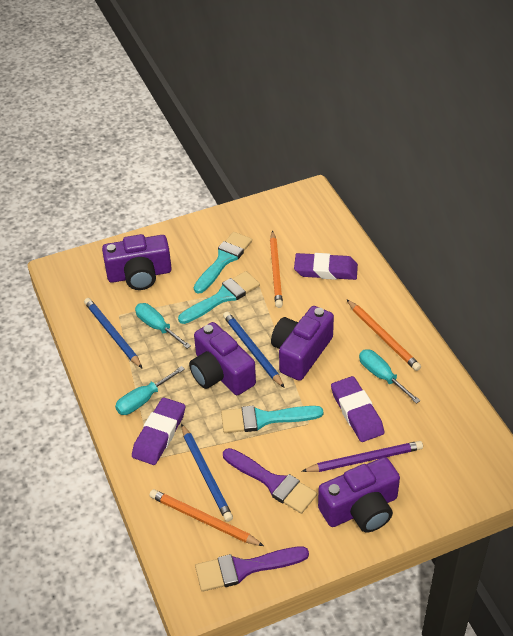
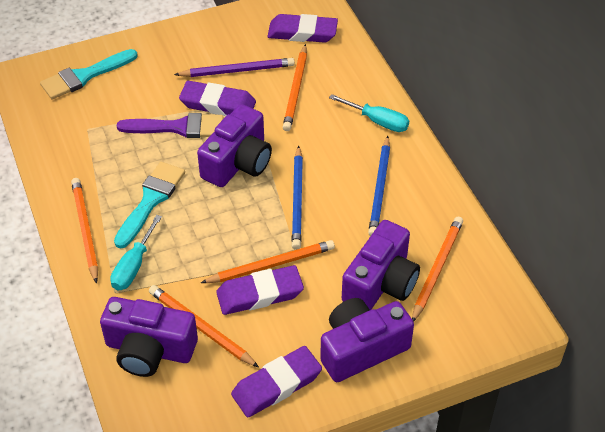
blue pencil: 3 -> 2
orange pencil: 3 -> 5
purple brush: 2 -> 1
purple eraser: 3 -> 4
turquoise brush: 3 -> 2
turquoise screwdriver: 3 -> 2

